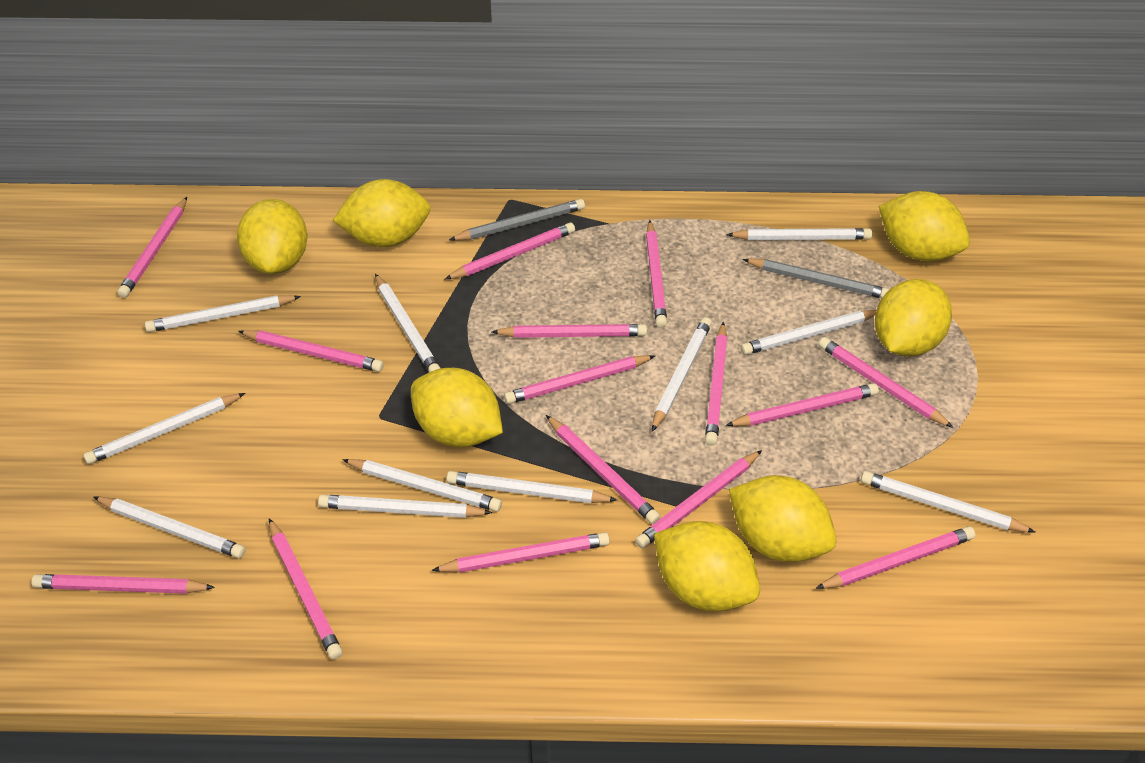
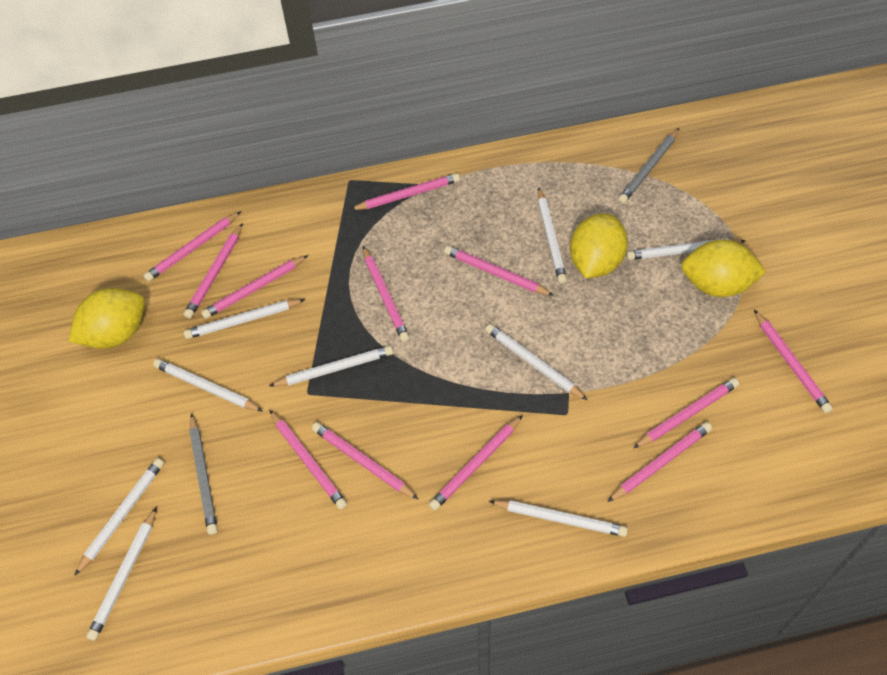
pink pencil: 15 -> 12
white pencil: 11 -> 9
yellow lemon: 7 -> 3

